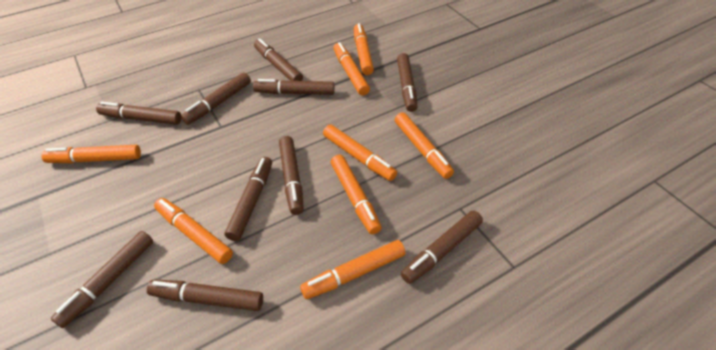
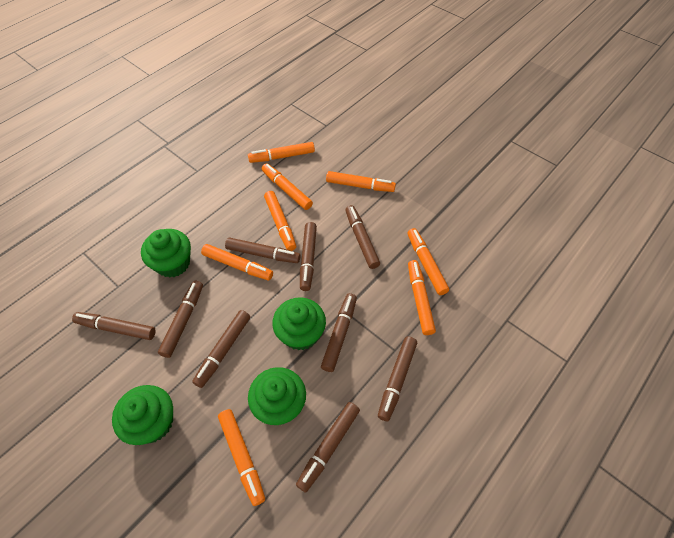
brown marker: 10 -> 9
green cupcake: 0 -> 4

